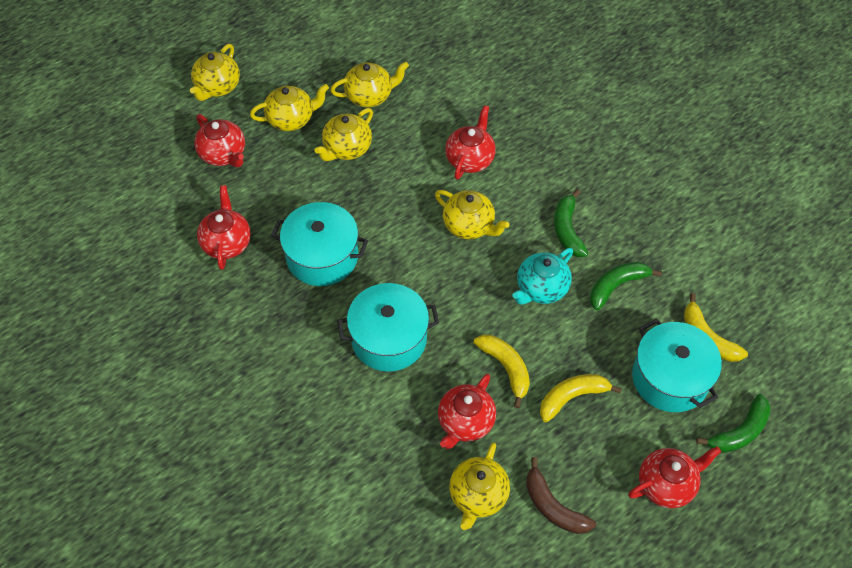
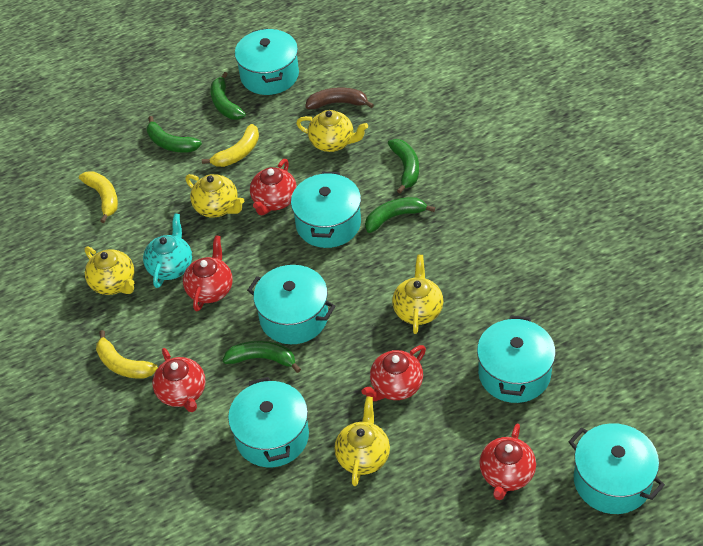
green banana: 3 -> 5
turquoise pot: 3 -> 6
yellow teapot: 6 -> 5

